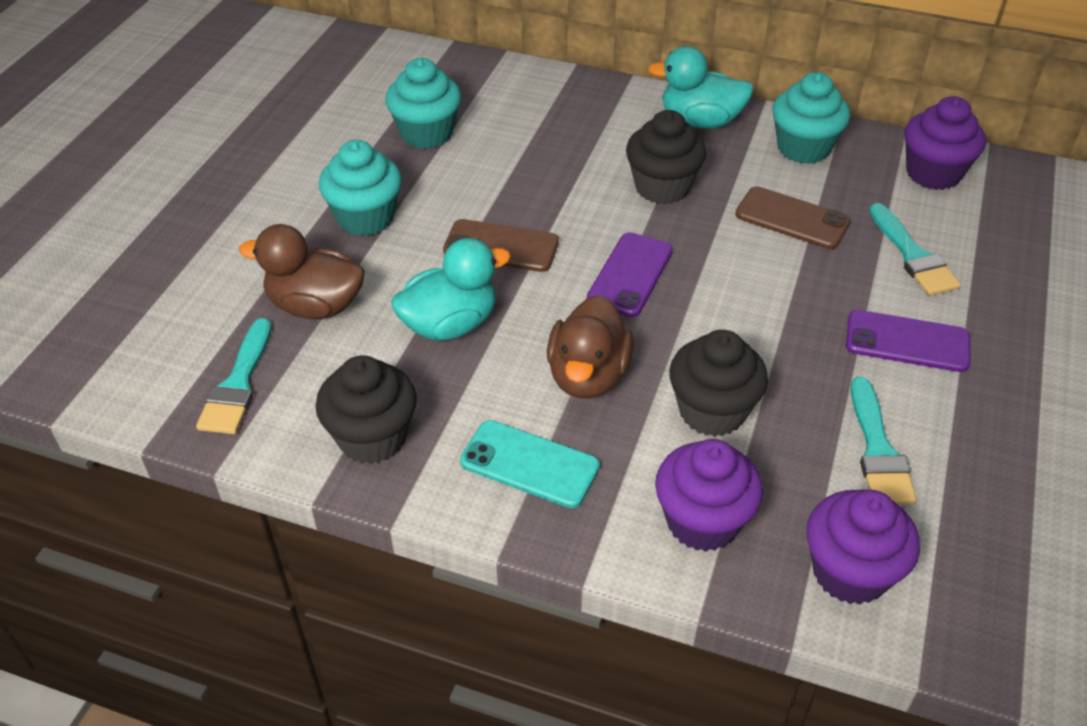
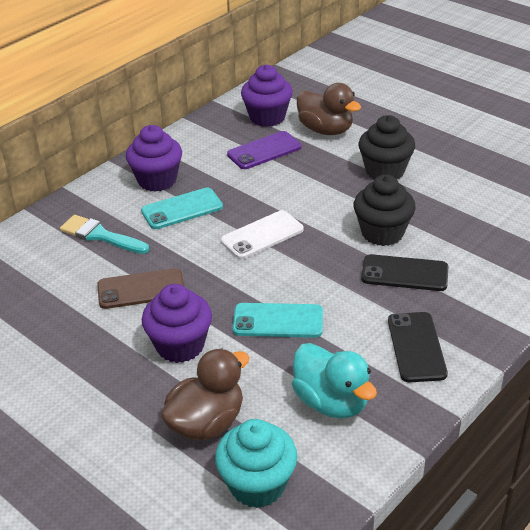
black cupcake: 3 -> 2
black phone: 0 -> 2
brown phone: 2 -> 1
purple phone: 2 -> 1
turquoise brush: 3 -> 1
turquoise cupcake: 3 -> 1
turquoise duck: 2 -> 1
turquoise phone: 1 -> 2
white phone: 0 -> 1

